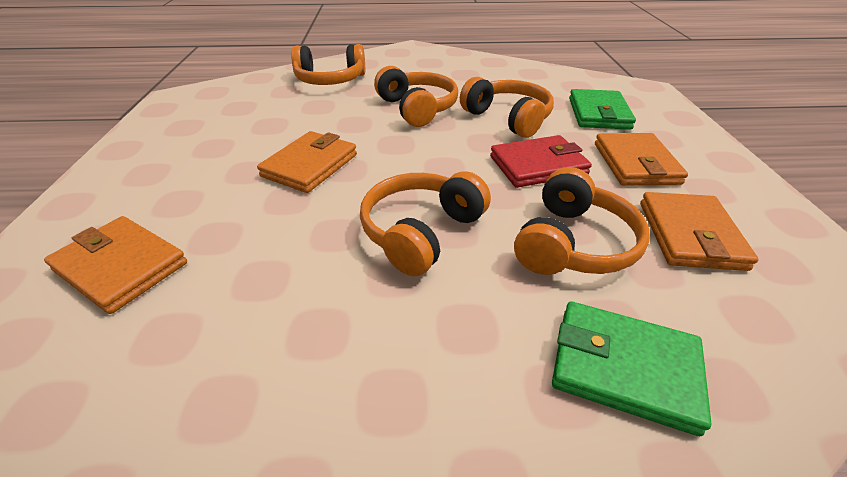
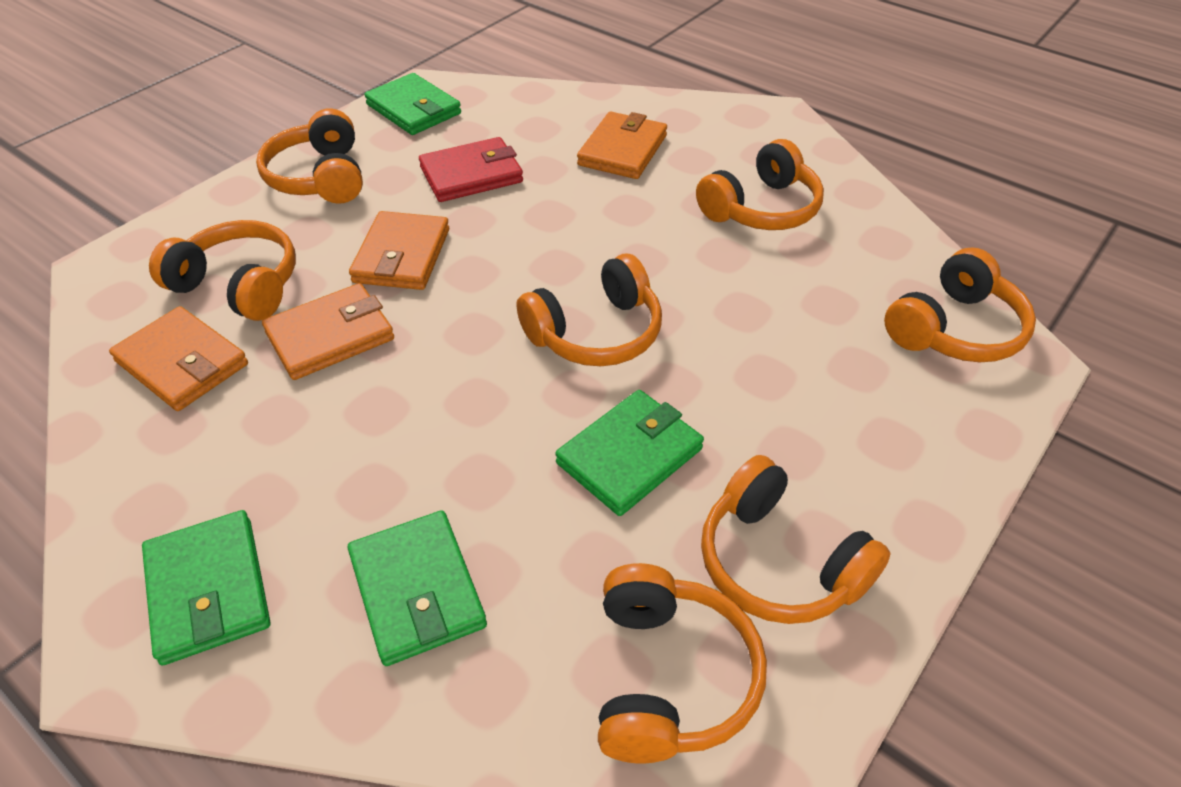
green wallet: 2 -> 4
orange headphones: 5 -> 7

